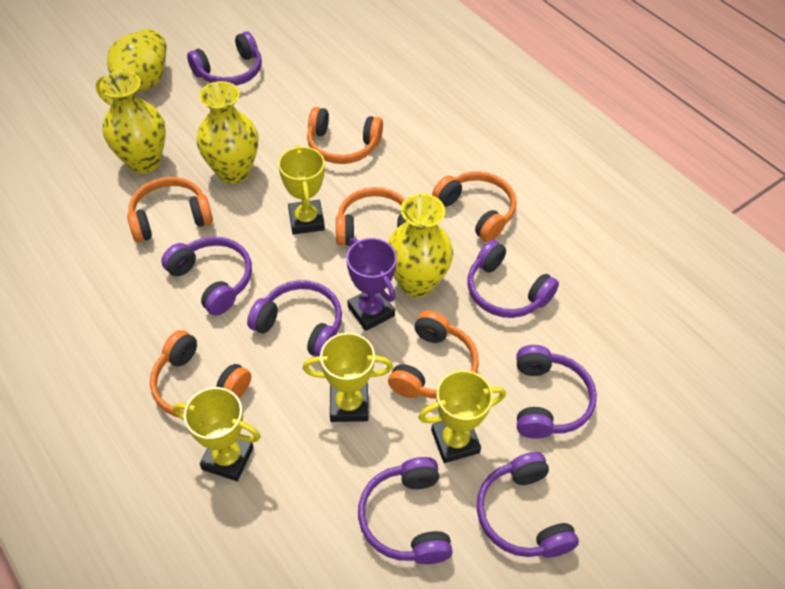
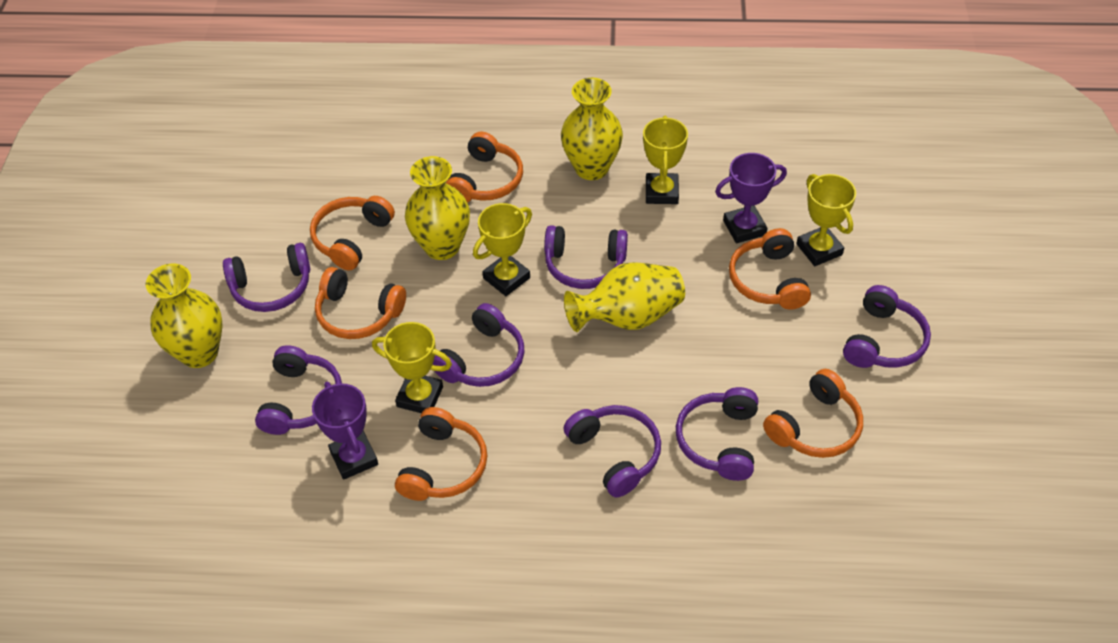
purple trophy: 1 -> 2

